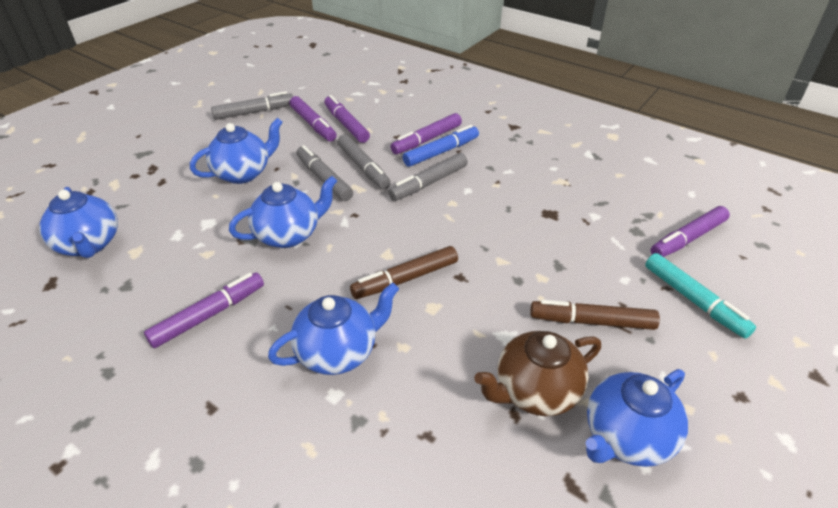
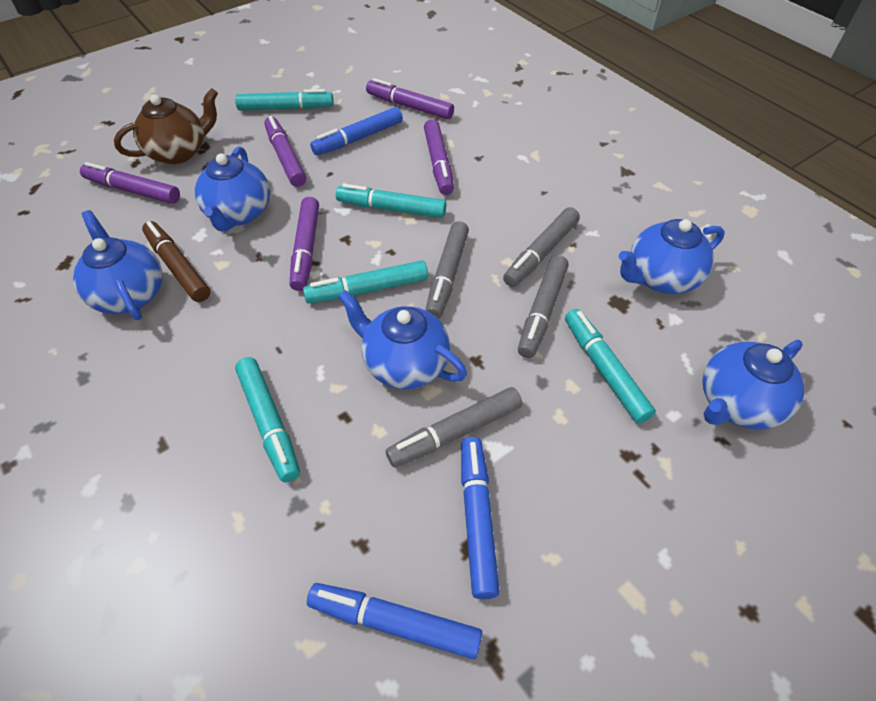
blue marker: 1 -> 3
brown marker: 2 -> 1
turquoise marker: 1 -> 5

